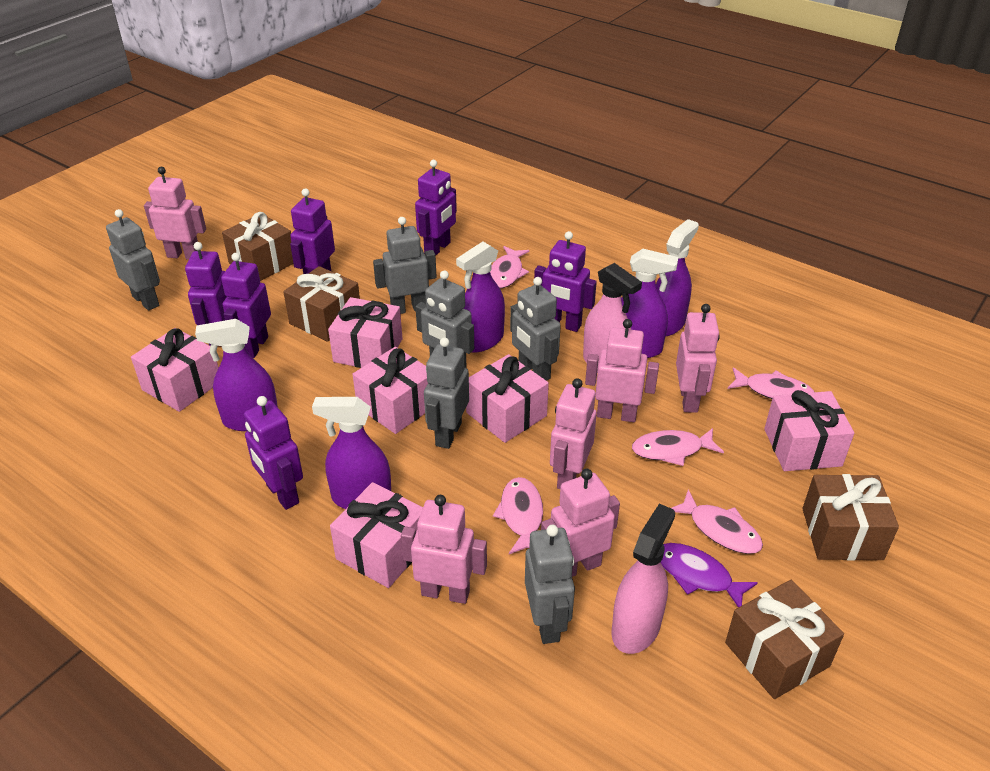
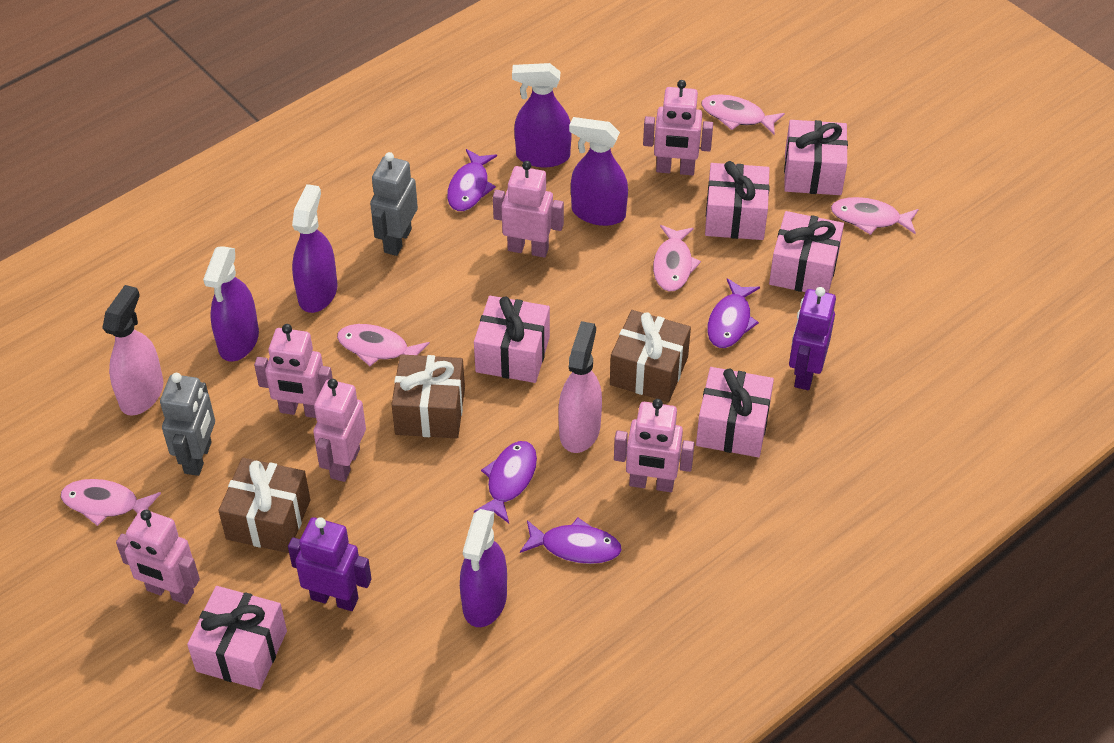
brown gift: 4 -> 3
grey robot: 6 -> 2
purple fish: 1 -> 4
purple robot: 6 -> 2

